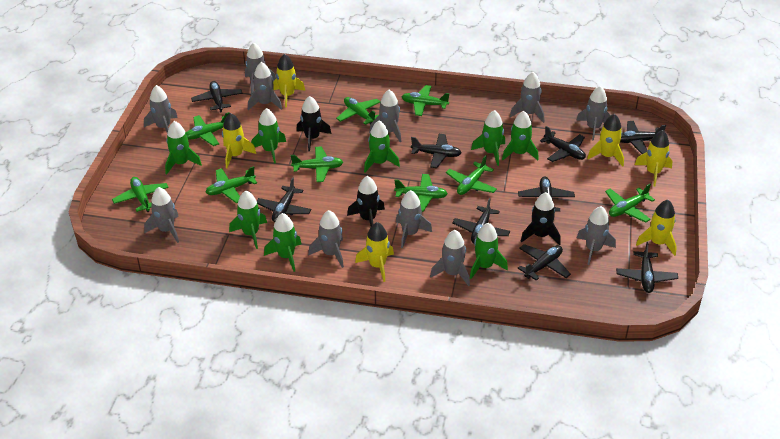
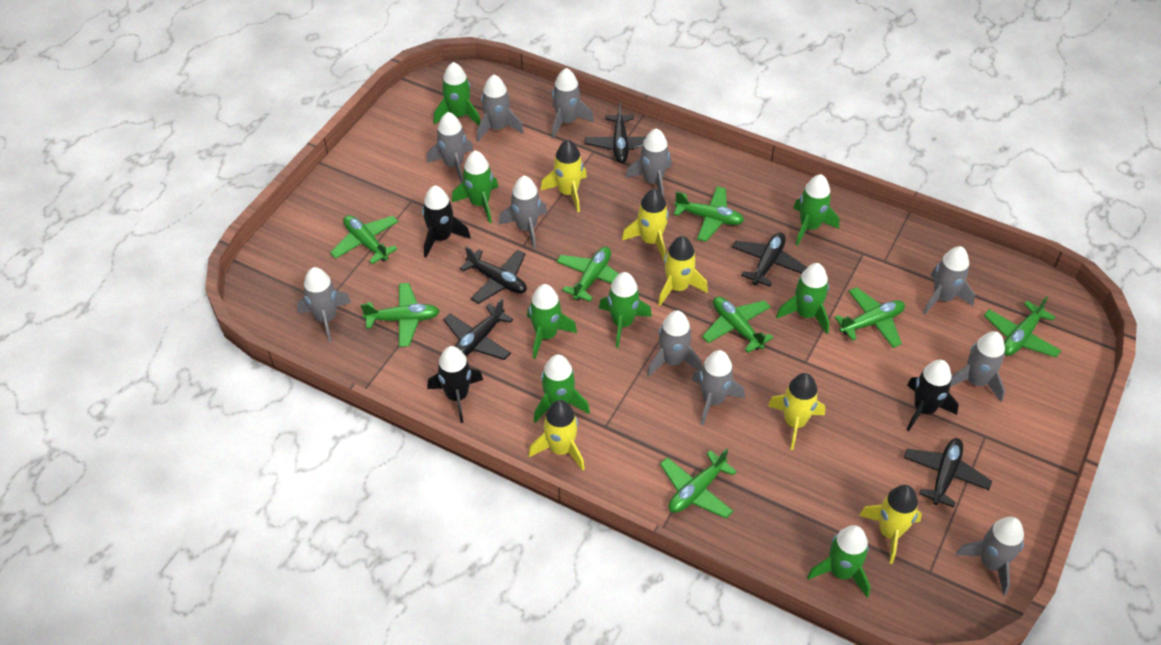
black plane: 9 -> 5
green plane: 9 -> 8

